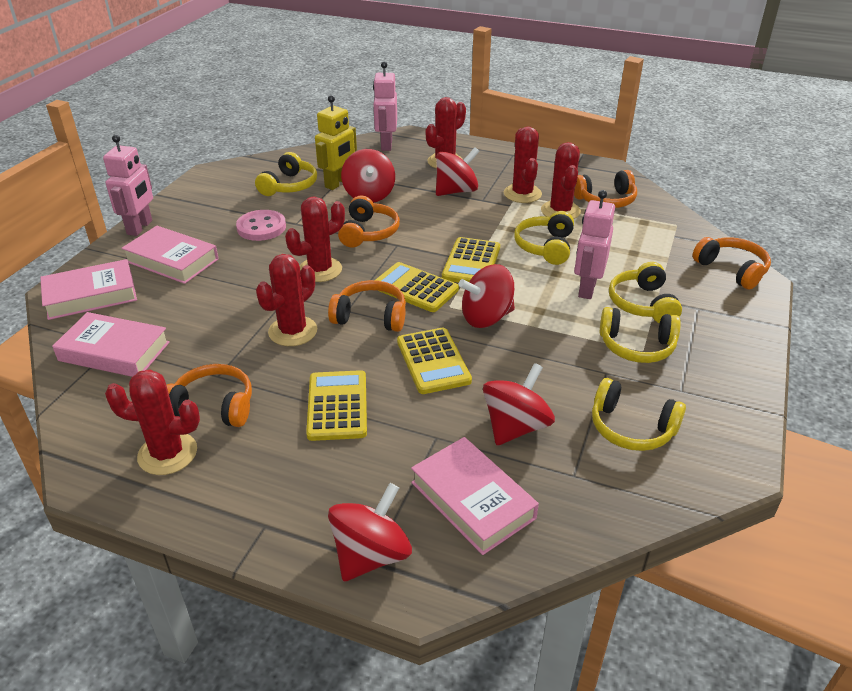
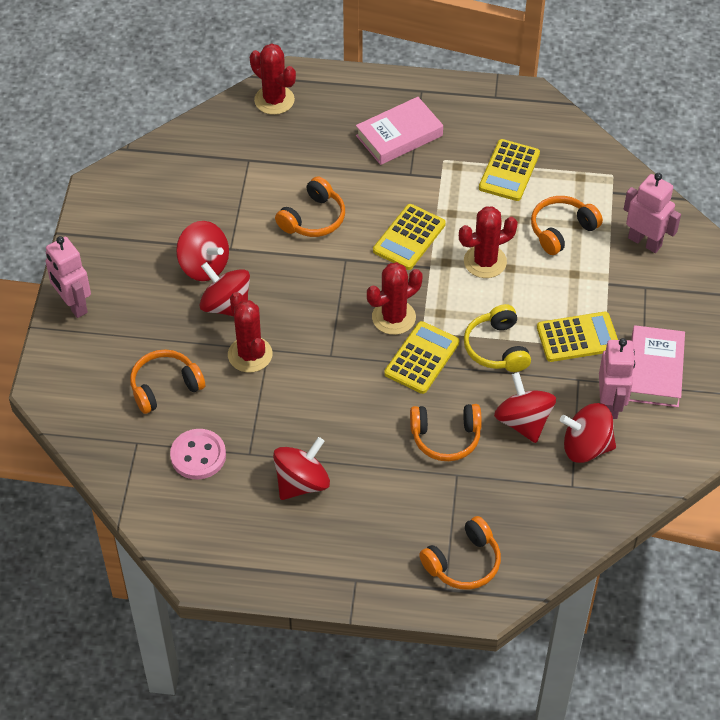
pink book: 4 -> 2
red cactus: 6 -> 4
yellow headphones: 5 -> 1
yellow robot: 1 -> 0

